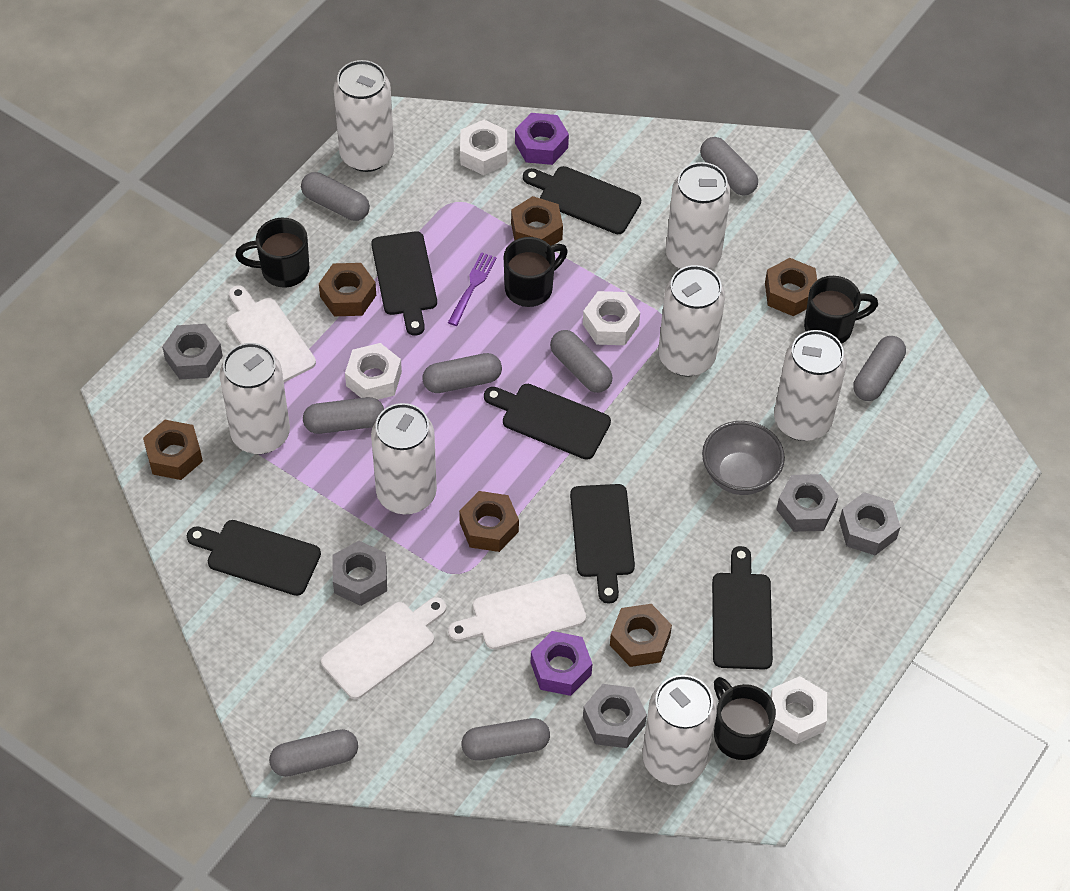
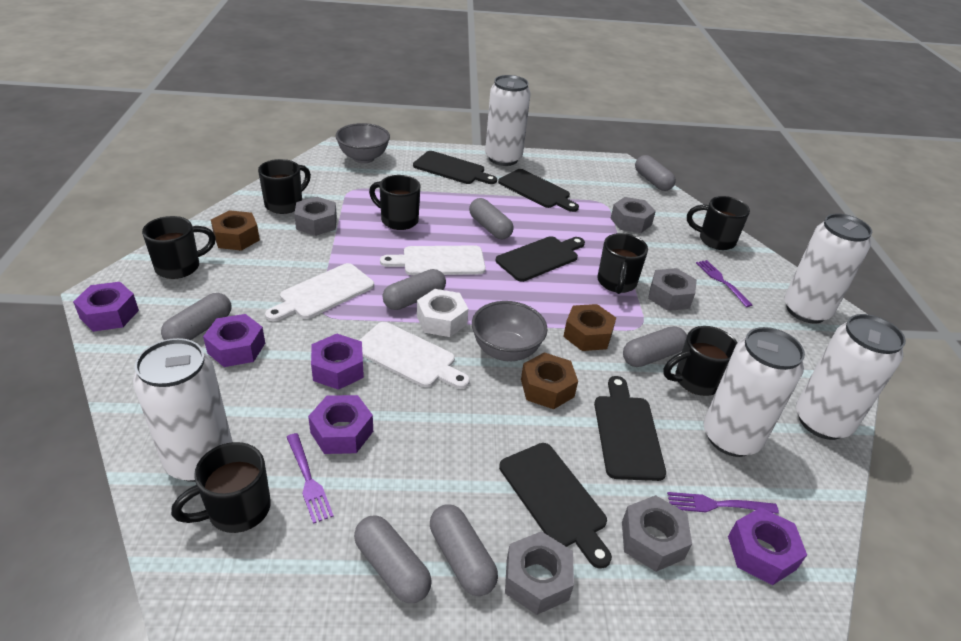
black cutting board: 6 -> 5
black mug: 4 -> 7
brown nut: 6 -> 3
grey bowl: 1 -> 2
grey capsule: 8 -> 7
purple fork: 1 -> 3
purple nut: 2 -> 5
white can: 7 -> 5
white nut: 4 -> 1

